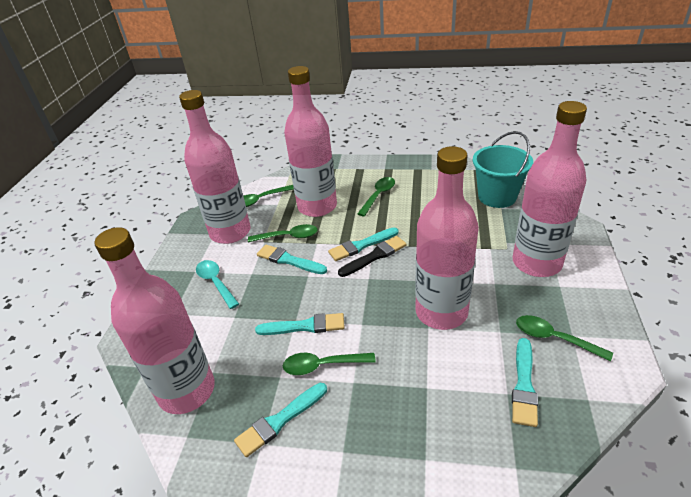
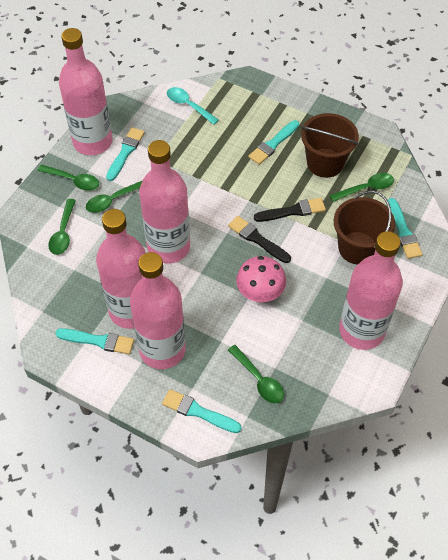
black brush: 1 -> 2
brown bucket: 0 -> 2
pink mushroom: 0 -> 1
turquoise bucket: 1 -> 0

